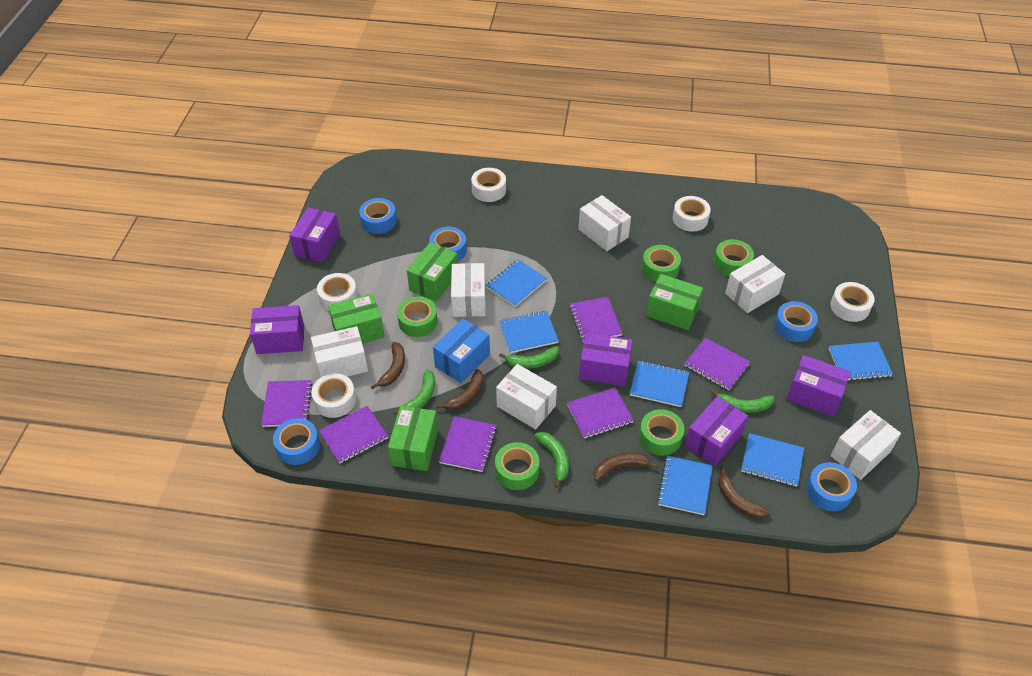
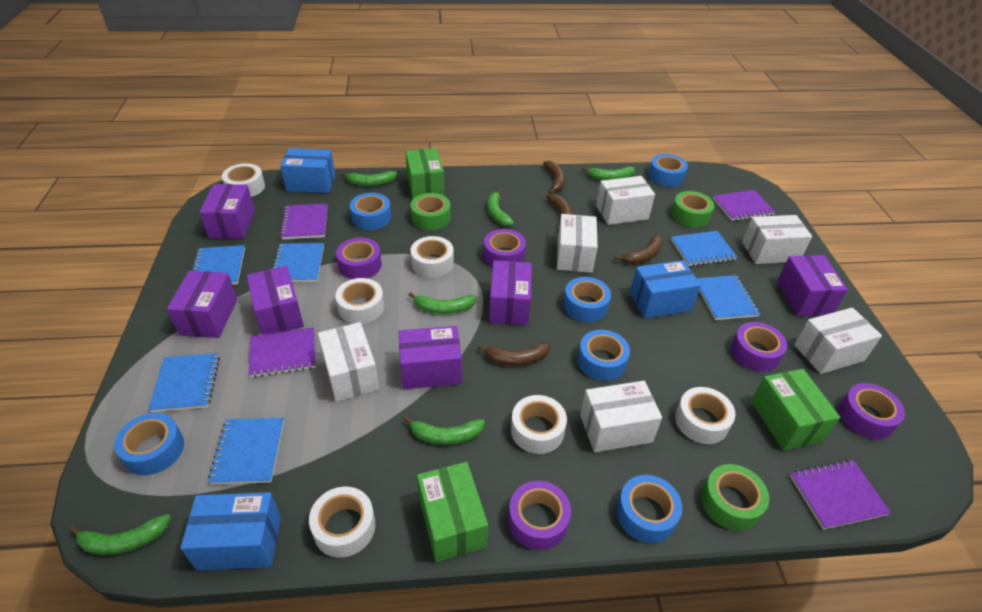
blue box: 1 -> 3
blue tape: 5 -> 6
green banana: 4 -> 6
green box: 4 -> 3
green tape: 5 -> 3
purple box: 5 -> 6
purple notebook: 6 -> 4
purple tape: 0 -> 5
white tape: 5 -> 6

